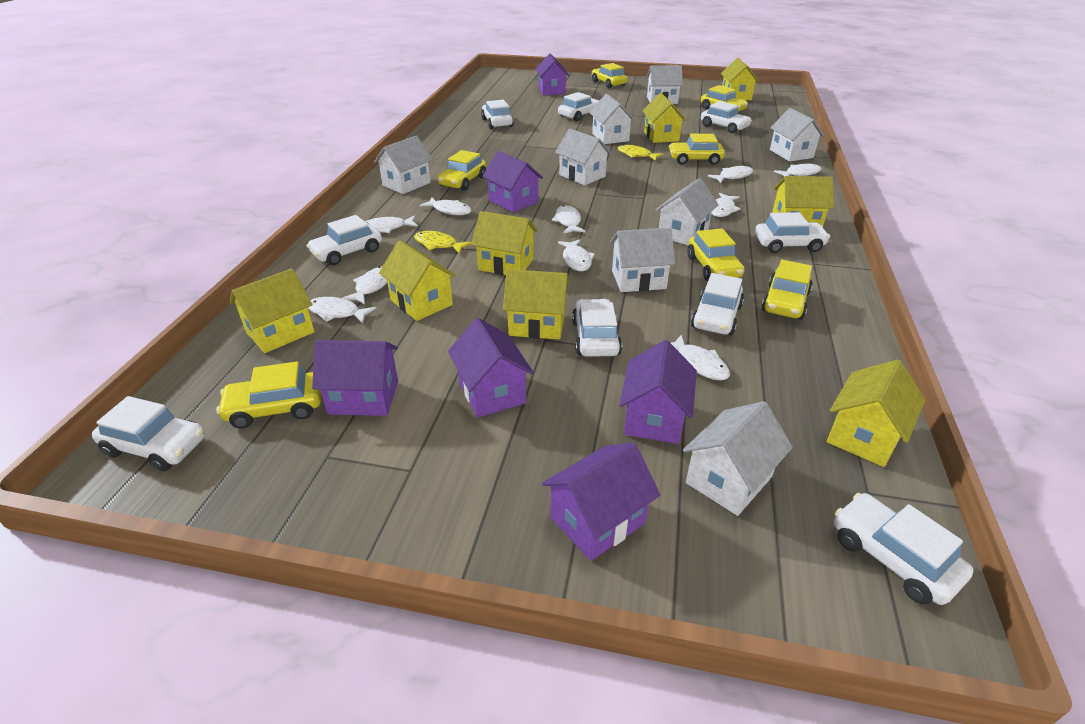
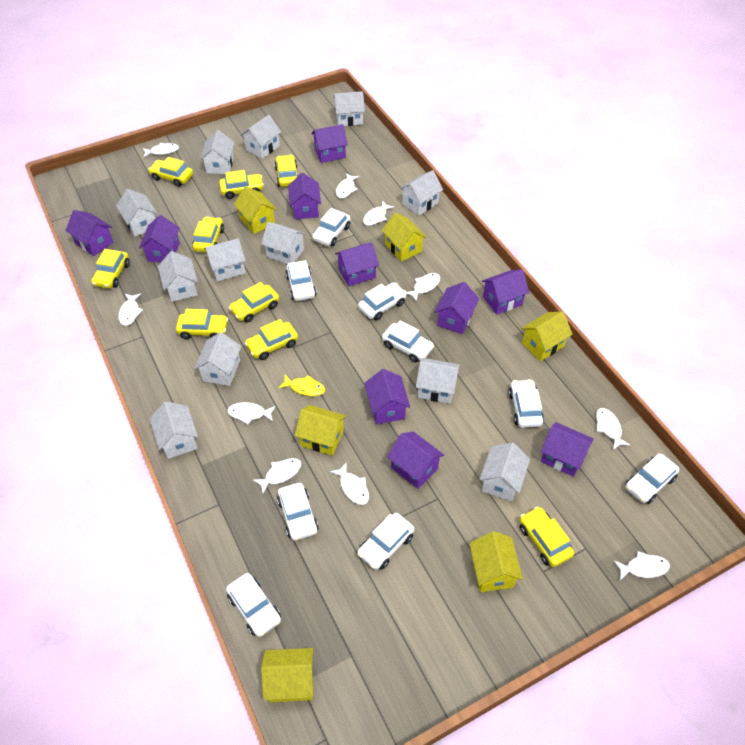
purple house: 6 -> 10
white house: 8 -> 12
yellow car: 7 -> 9
yellow fish: 2 -> 1
yellow house: 8 -> 6

